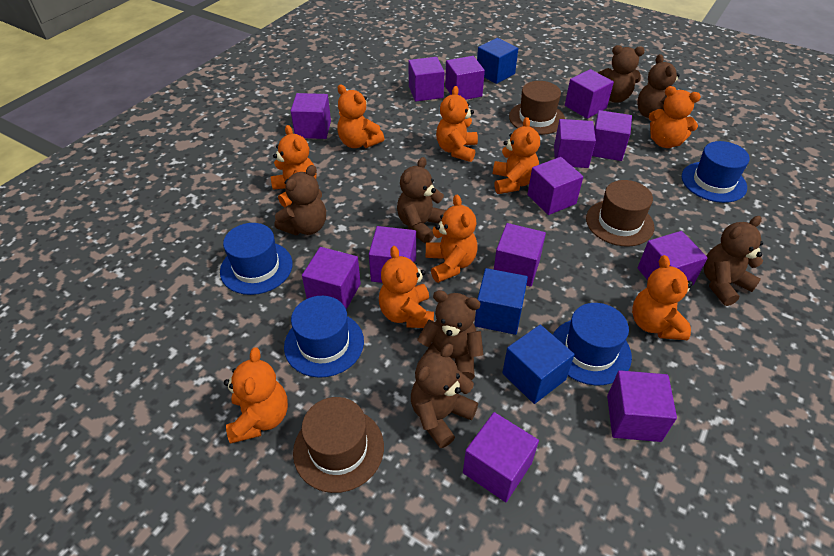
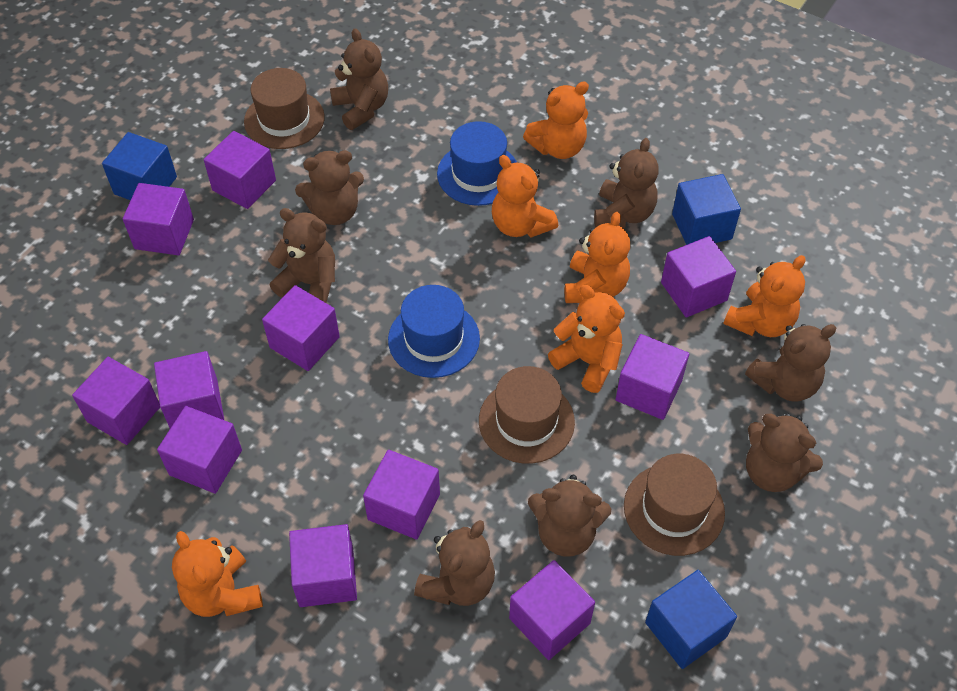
blue hat: 4 -> 2
brown teddy bear: 7 -> 8
orange teddy bear: 9 -> 6
purple cube: 13 -> 11

